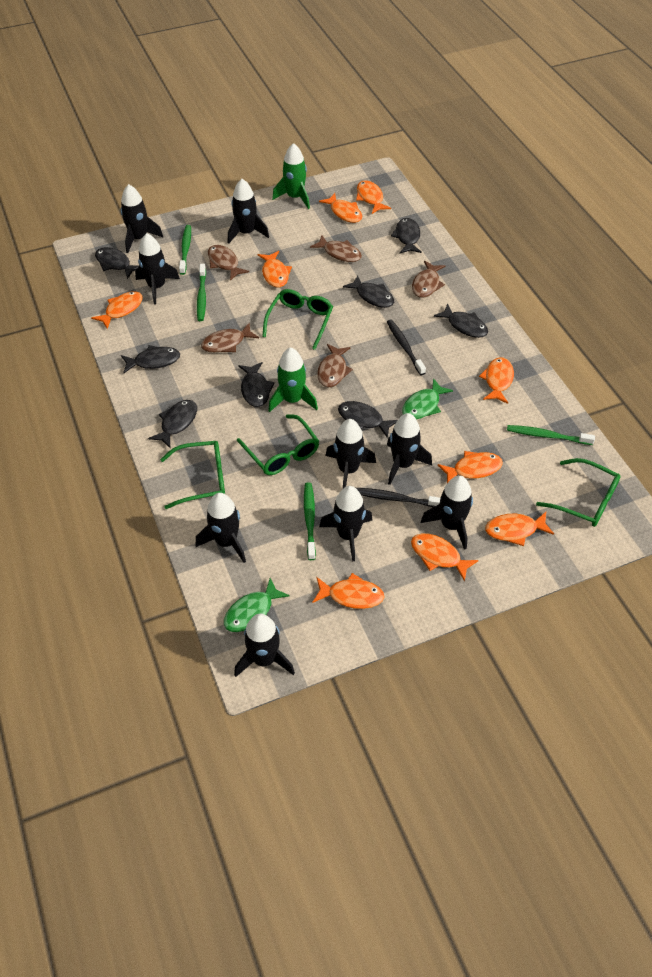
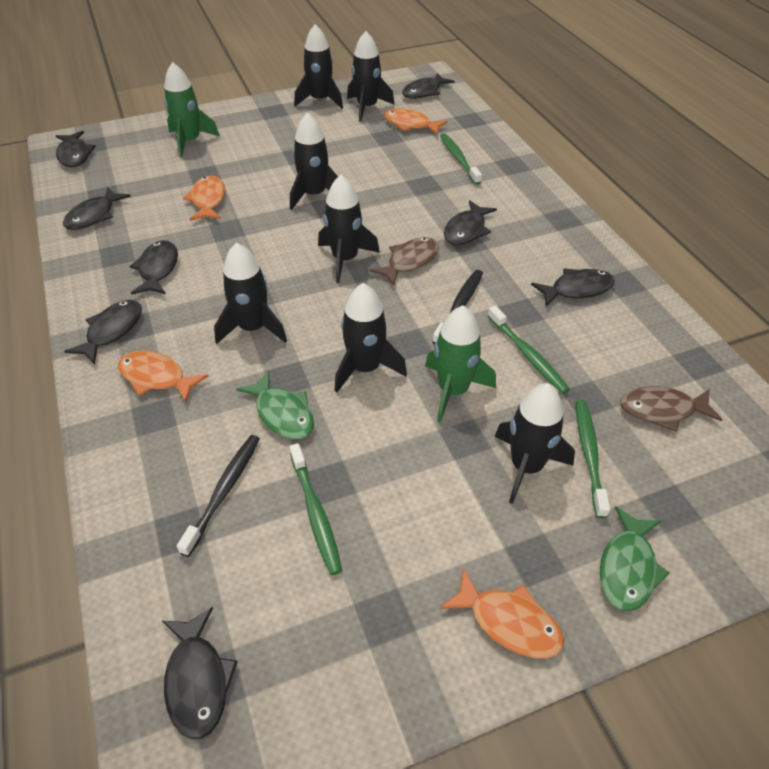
black rocket: 9 -> 7
brown fish: 5 -> 2
green glasses: 4 -> 0
orange fish: 9 -> 4

